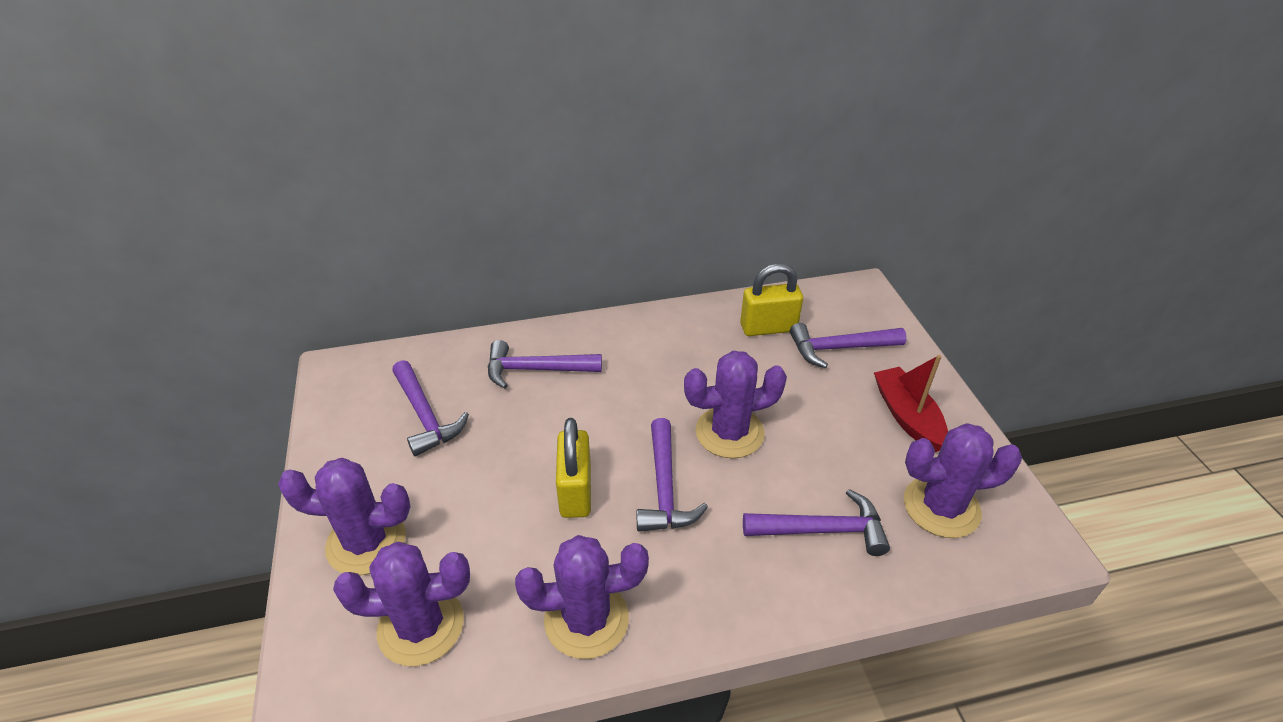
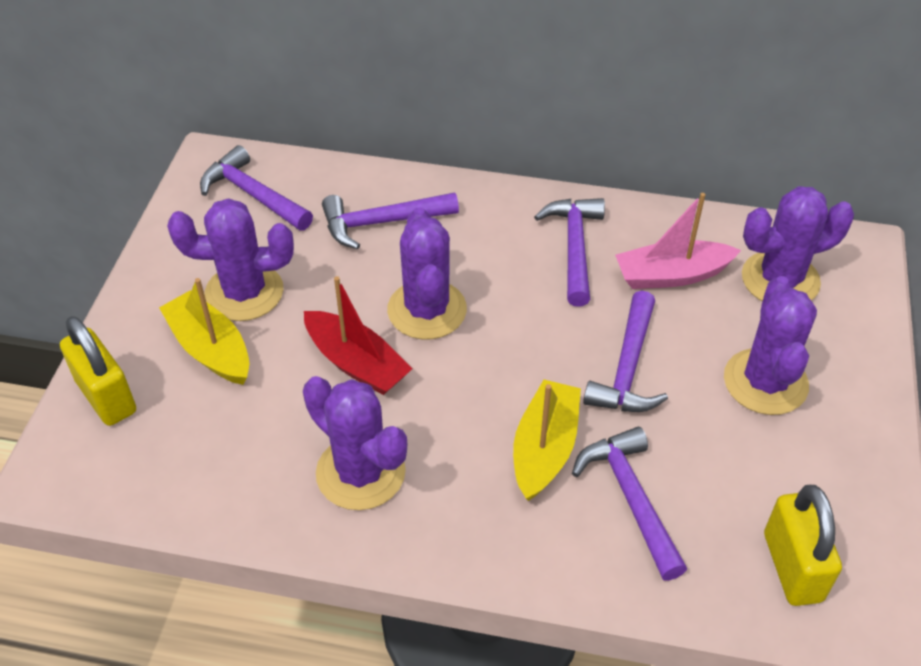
pink boat: 0 -> 1
yellow boat: 0 -> 2

